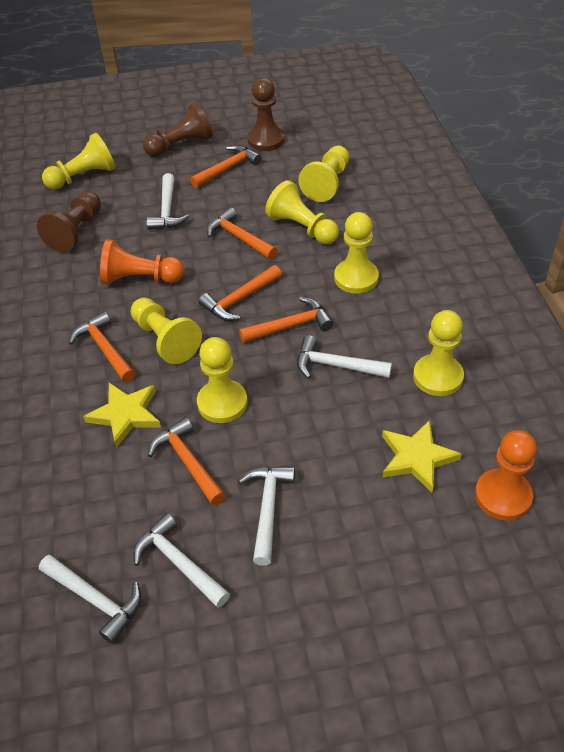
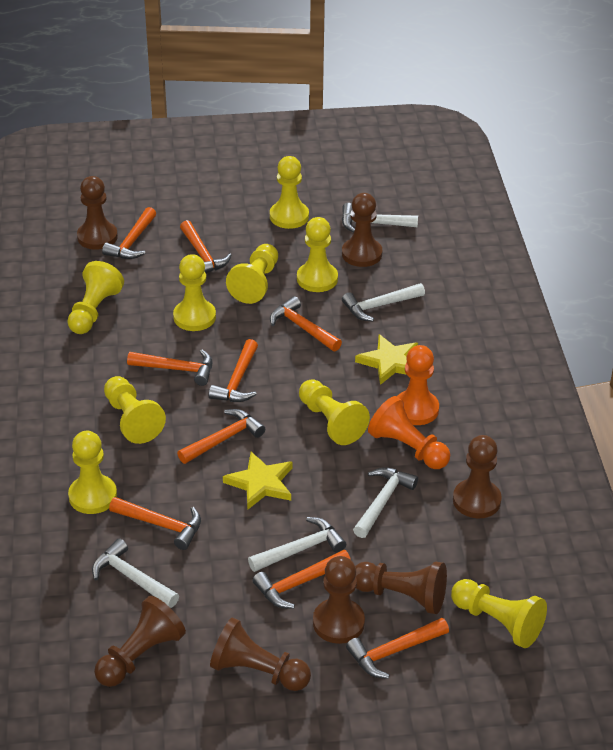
brown pawn: 3 -> 7
orange hammer: 6 -> 9
yellow pawn: 7 -> 9

